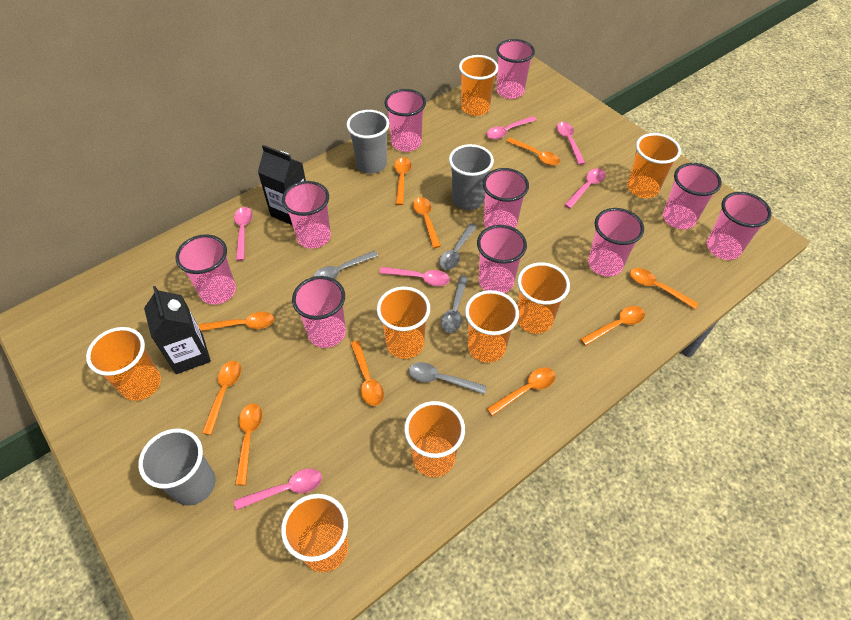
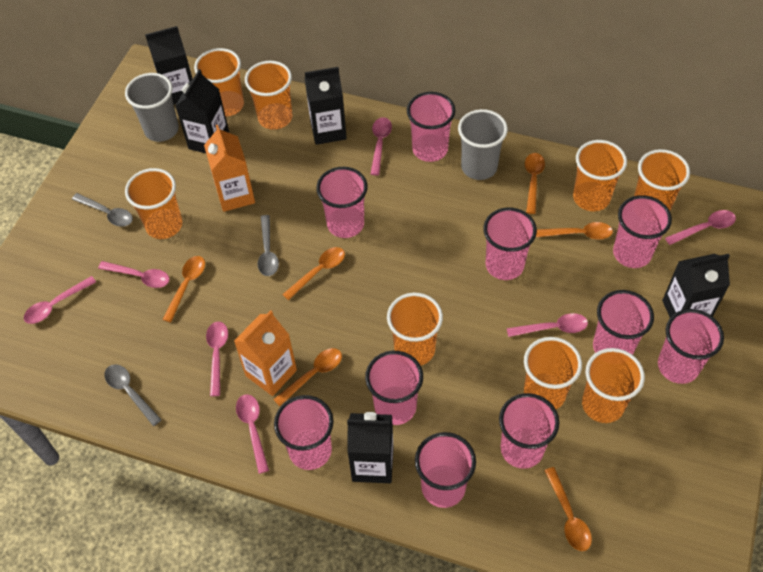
black carton: 2 -> 5
grey cup: 3 -> 2
grey spoon: 4 -> 3
orange carton: 0 -> 2
orange spoon: 10 -> 6
pink spoon: 6 -> 7

